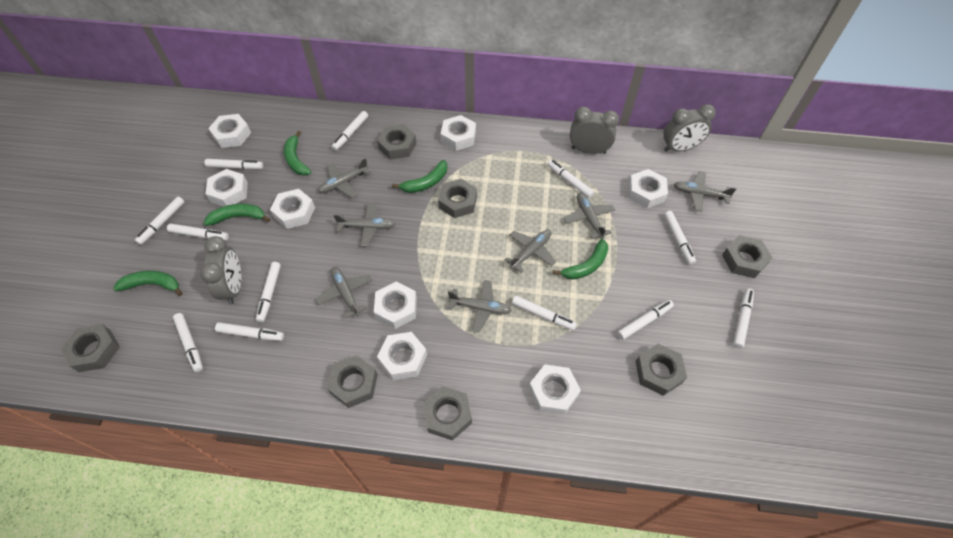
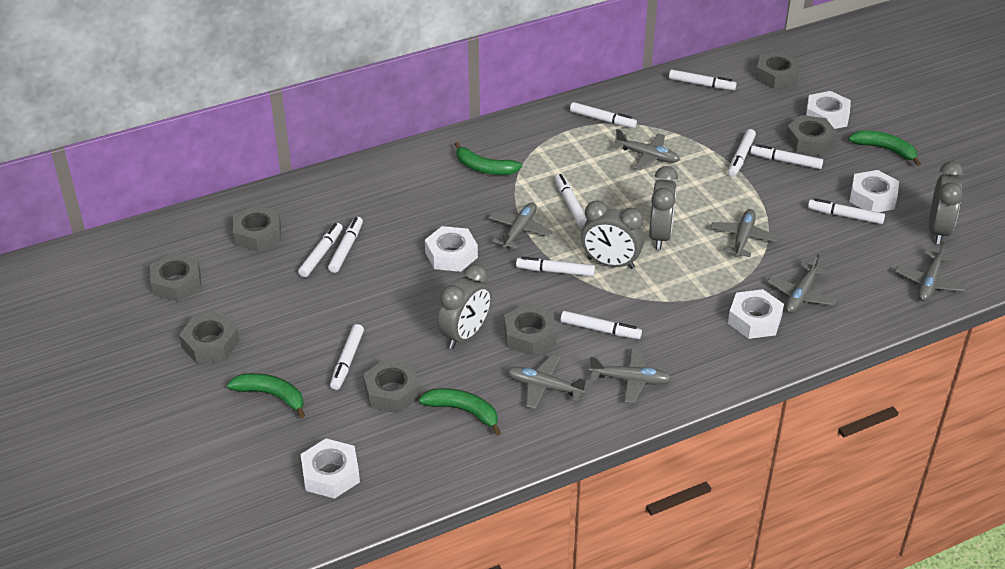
green banana: 5 -> 4
grey clock: 3 -> 4
white marker: 12 -> 11
white nut: 8 -> 5

